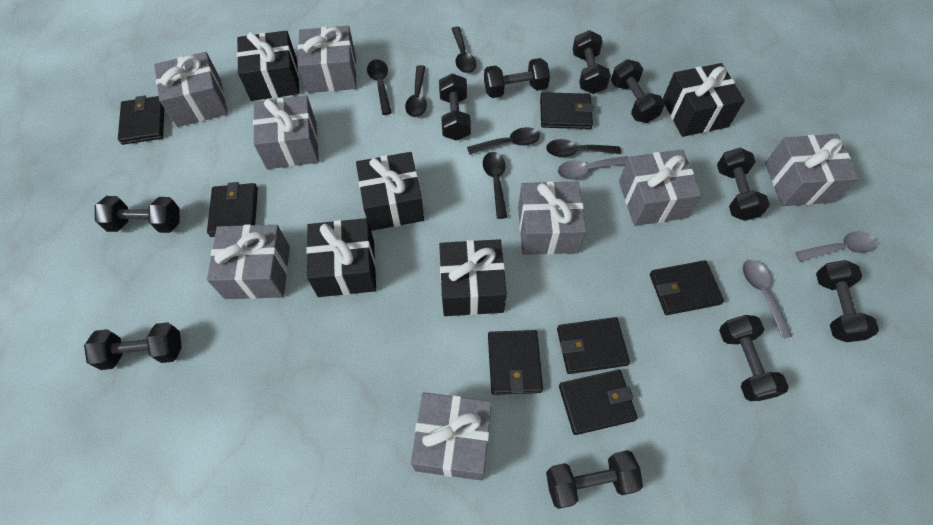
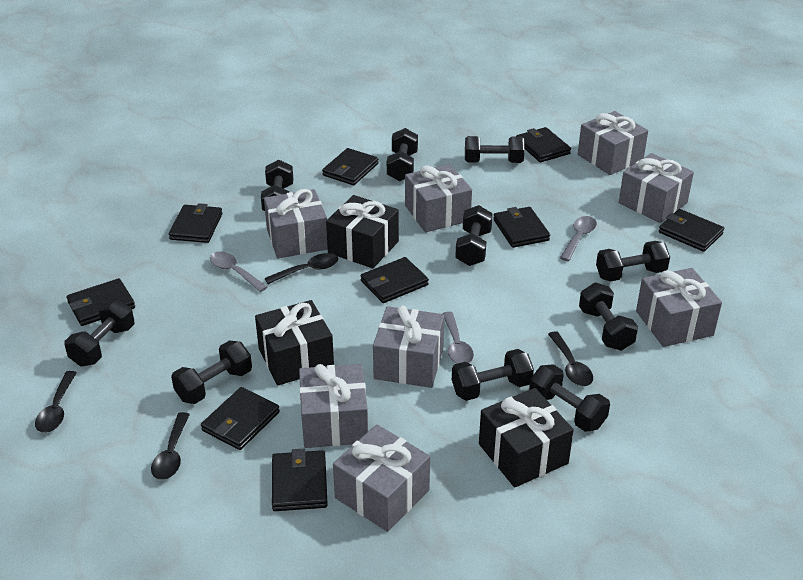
black gift: 5 -> 3
black spoon: 6 -> 4
black wallet: 7 -> 9

